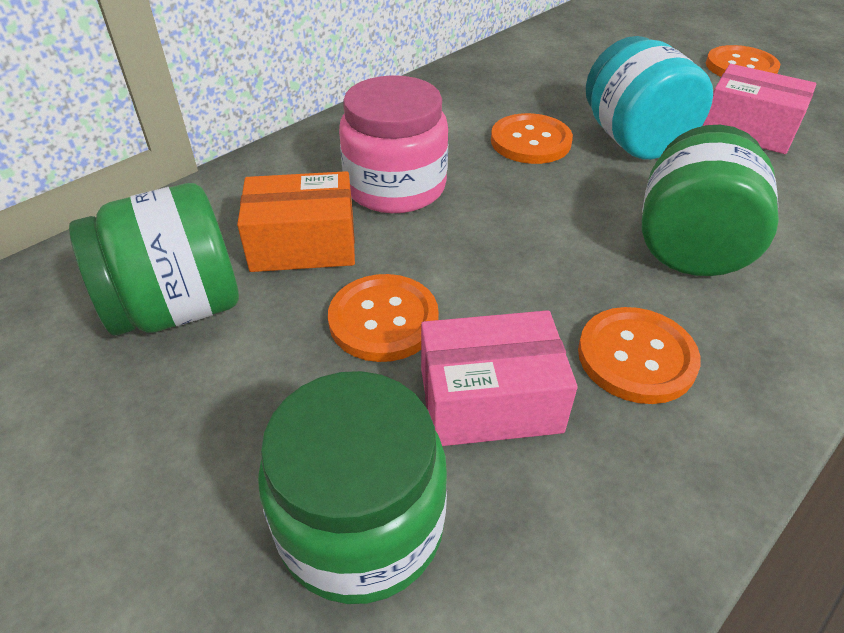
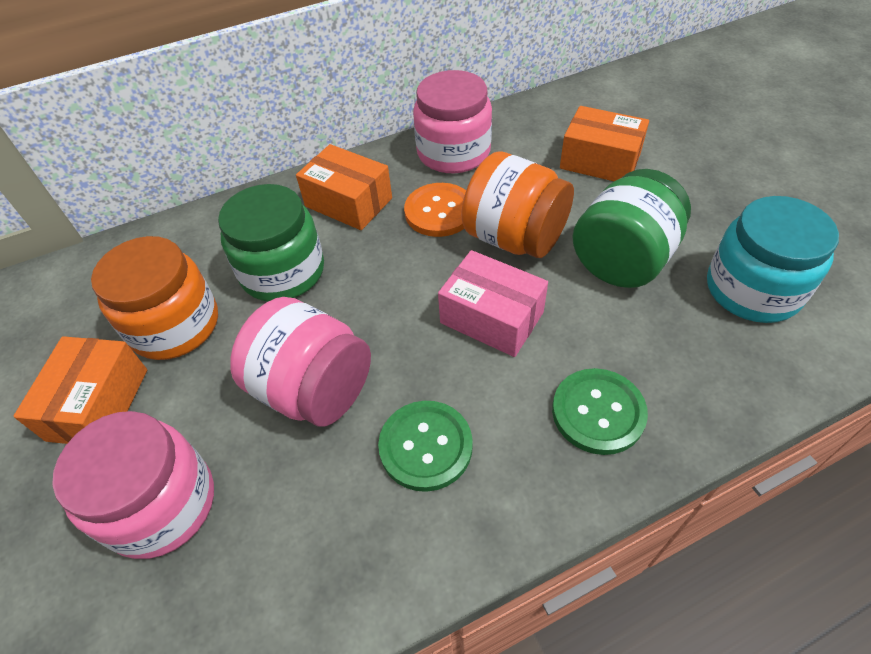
green button: 0 -> 2
green jar: 3 -> 2
orange box: 1 -> 3
orange button: 4 -> 1
orange jar: 0 -> 2
pink box: 2 -> 1
pink jar: 1 -> 3

